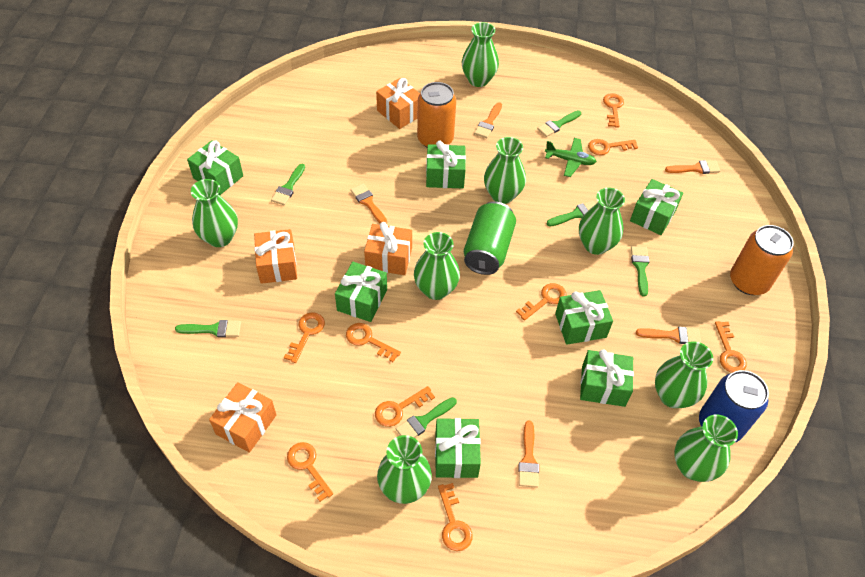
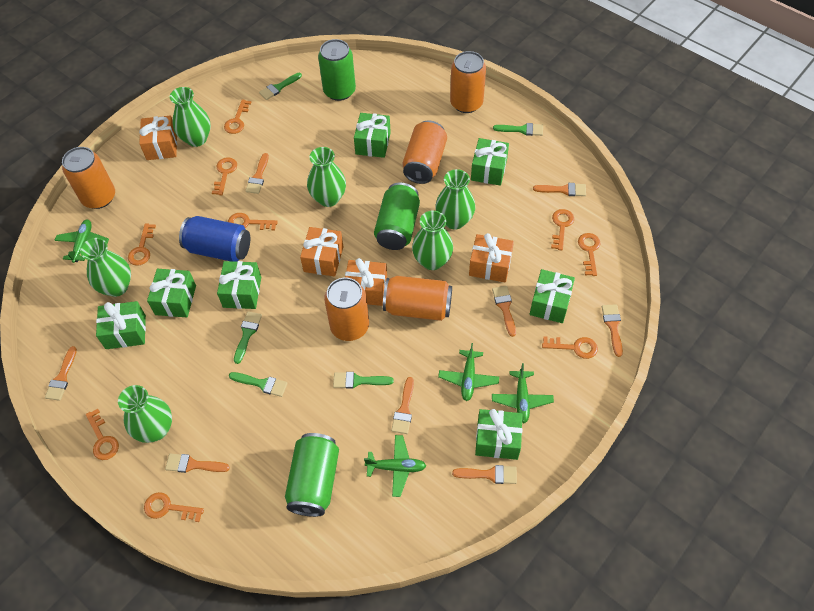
green brush: 6 -> 5
green can: 1 -> 3
green plane: 1 -> 4
green vase: 8 -> 6
orange brush: 5 -> 8
orange can: 2 -> 5

